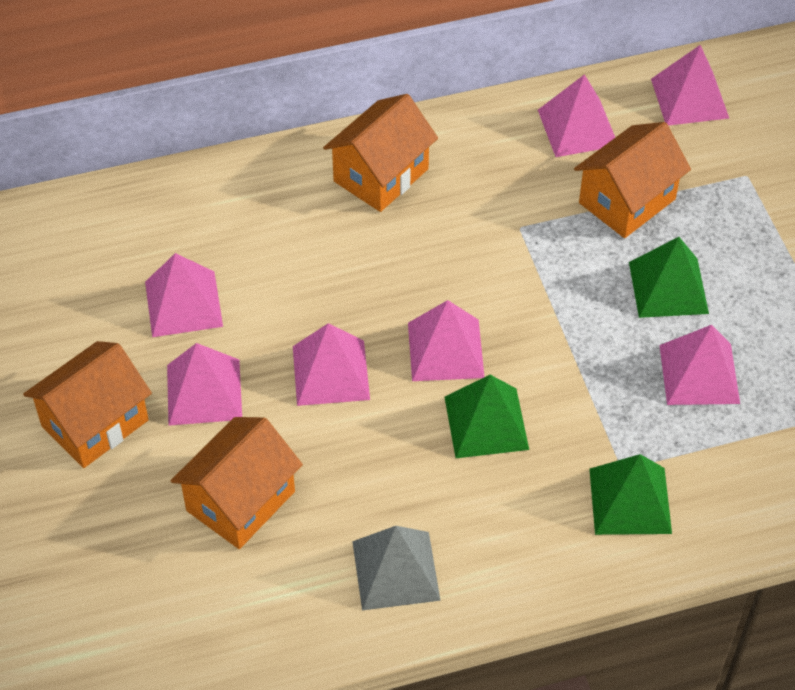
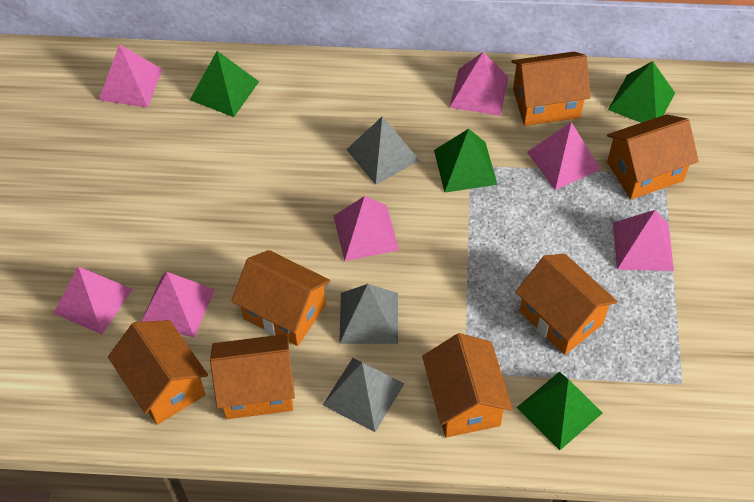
green pyramid: 3 -> 4
grey pyramid: 1 -> 3
orange house: 4 -> 7

